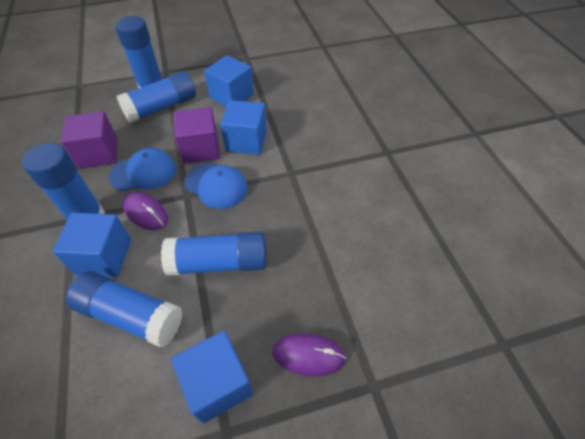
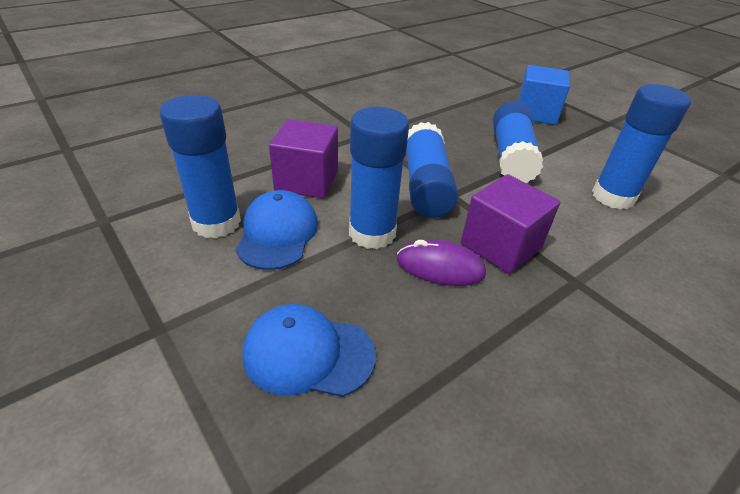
blue cube: 4 -> 1
purple mouse: 2 -> 1

